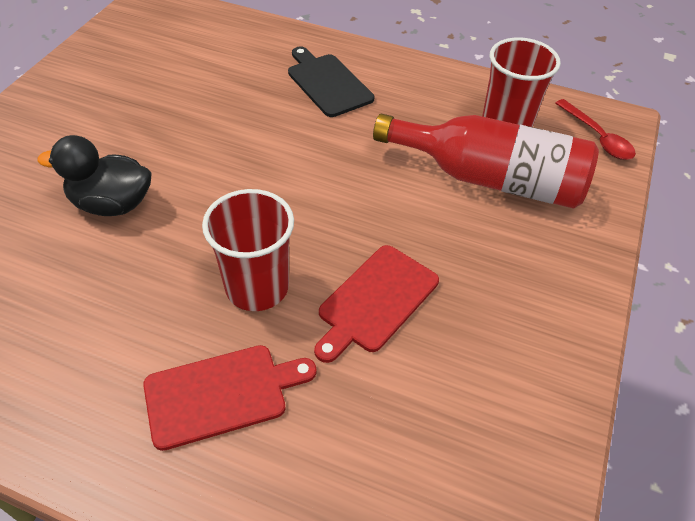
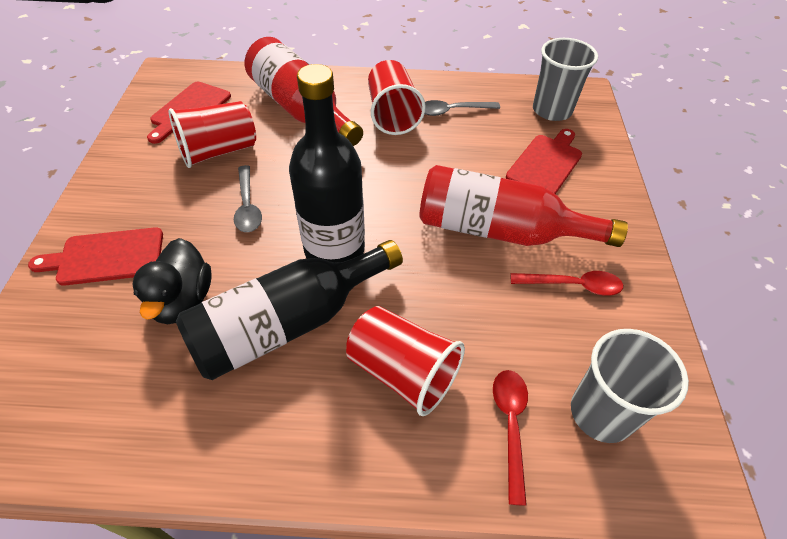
black bottle: 0 -> 2
black cutting board: 1 -> 0
grey cup: 0 -> 2
grey spoon: 0 -> 2
red bottle: 1 -> 2
red cup: 2 -> 3
red cutting board: 2 -> 3
red spoon: 1 -> 2

